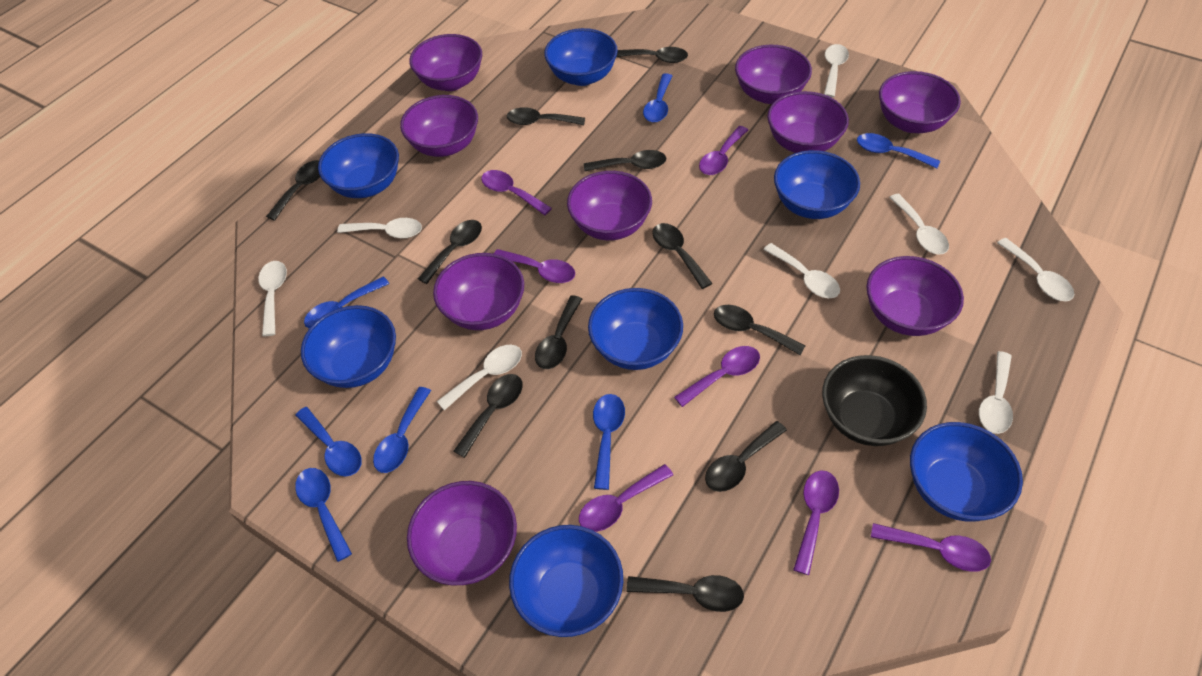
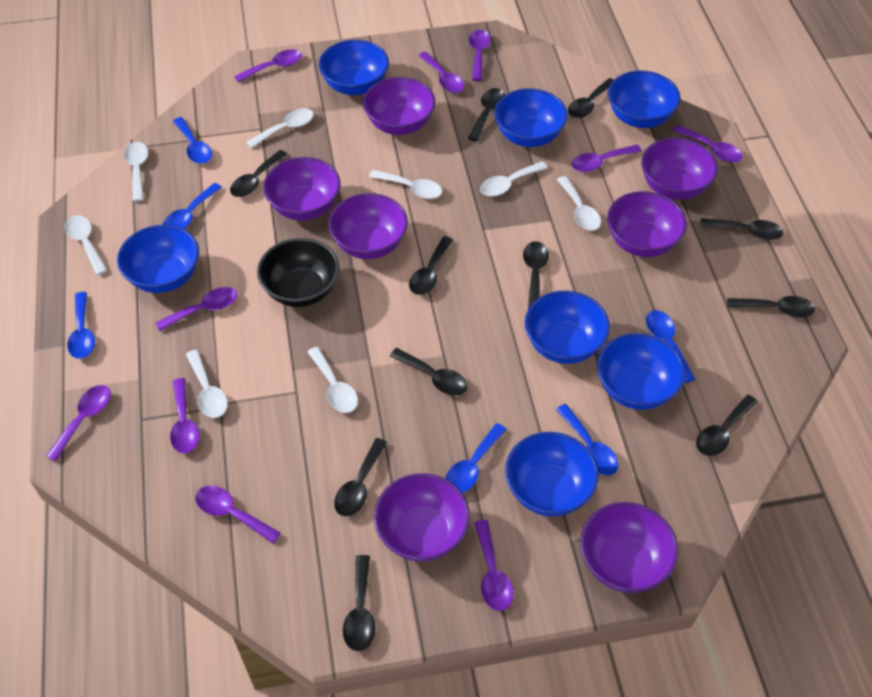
blue spoon: 7 -> 6
purple bowl: 9 -> 7
purple spoon: 7 -> 10

